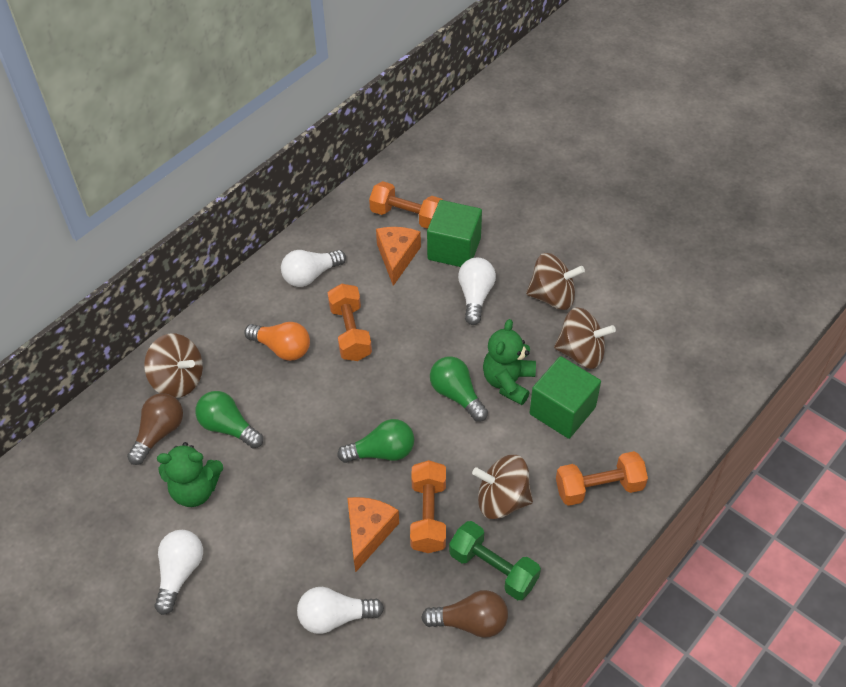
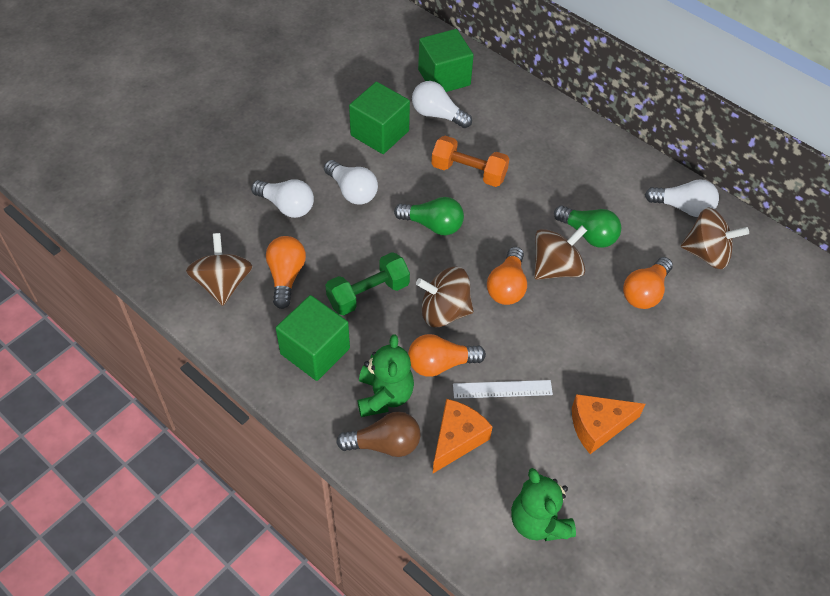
brown light bulb: 2 -> 1
green cube: 2 -> 3
green light bulb: 3 -> 2
orange dumbbell: 4 -> 1
orange light bulb: 1 -> 4
white ruler: 0 -> 1

